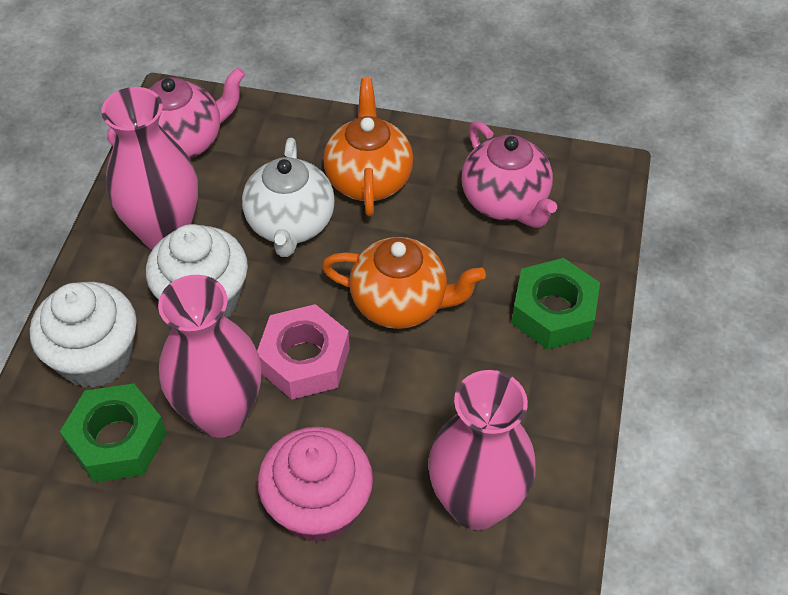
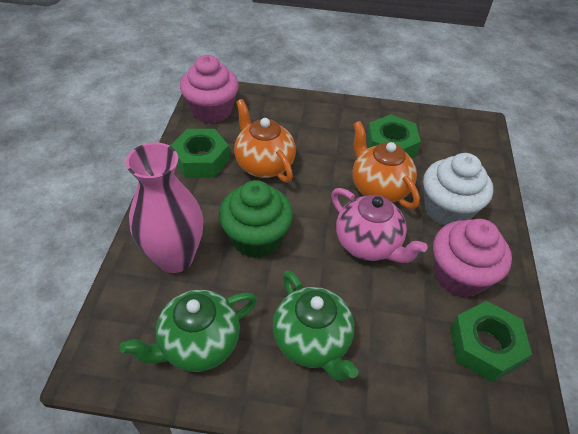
green cupcake: 0 -> 1
green nut: 2 -> 3
green teapot: 0 -> 2
pink cupcake: 1 -> 2
pink nut: 1 -> 0
pink teapot: 2 -> 1
pink vase: 3 -> 1
white cupcake: 2 -> 1
white teapot: 1 -> 0

